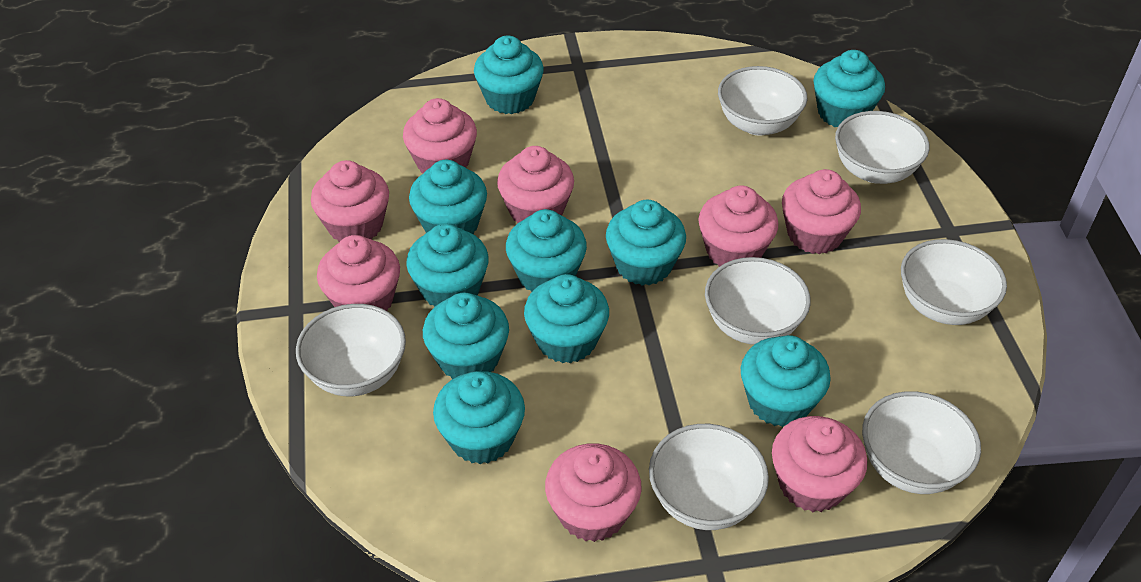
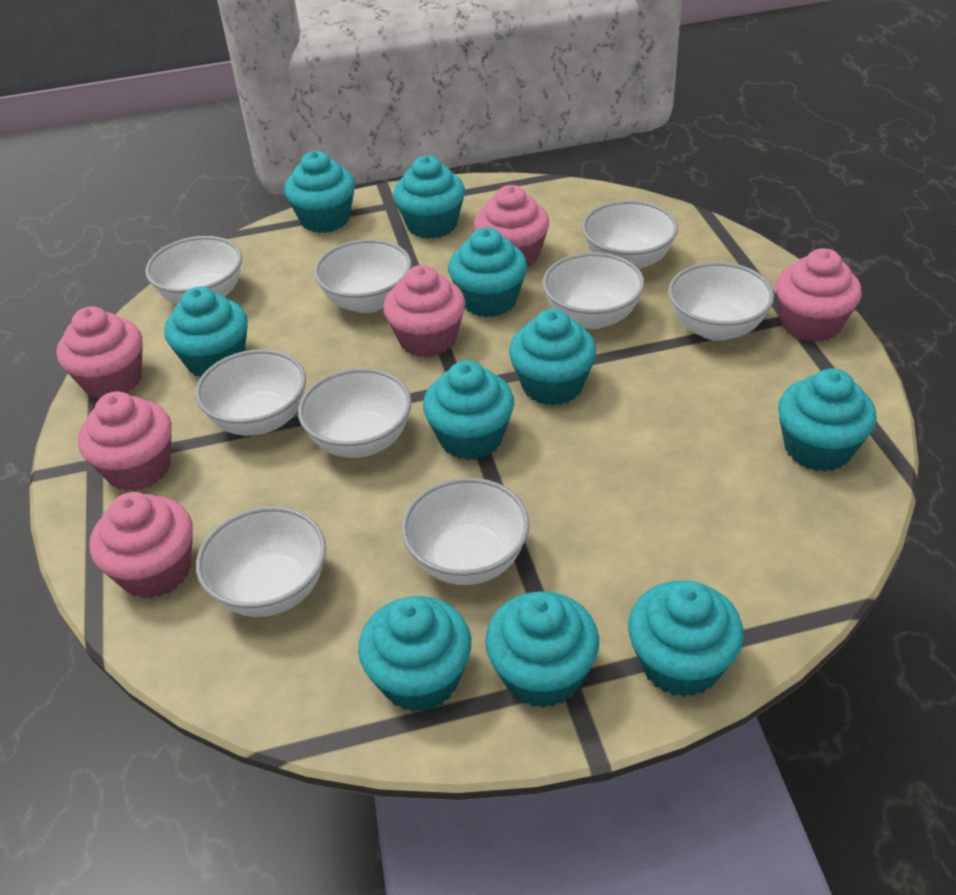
pink cupcake: 8 -> 6
white bowl: 7 -> 9

